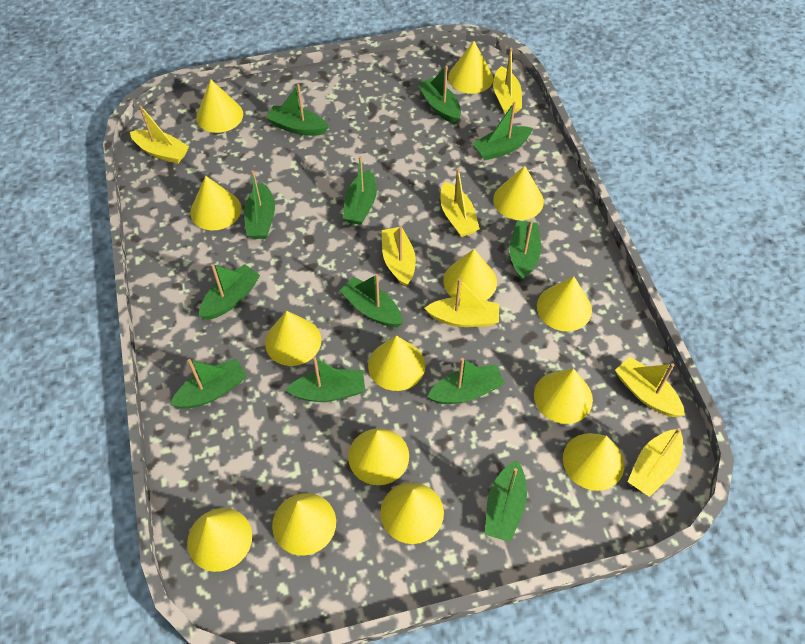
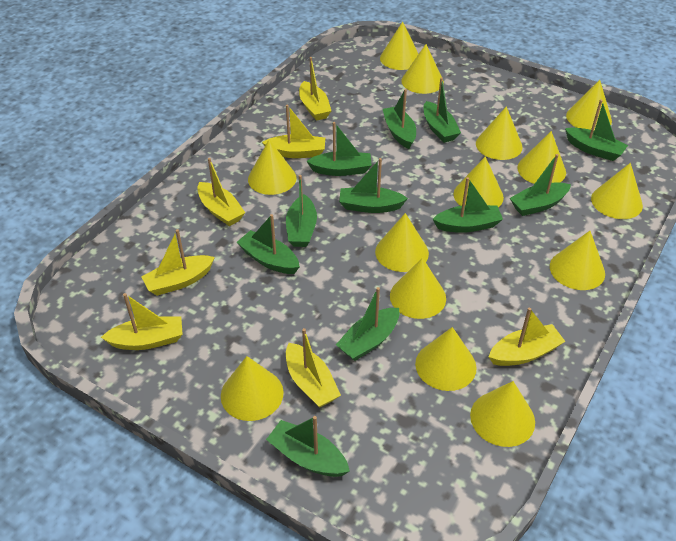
green boat: 12 -> 11

